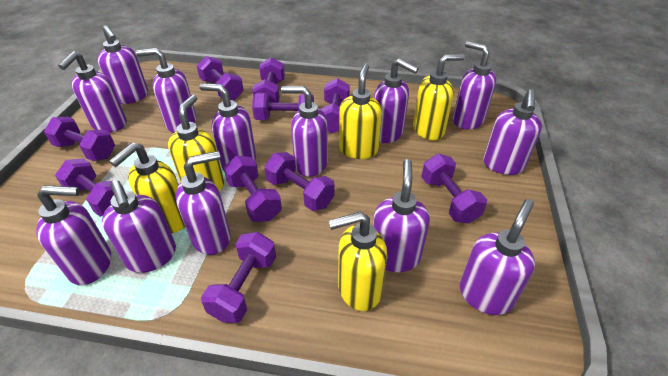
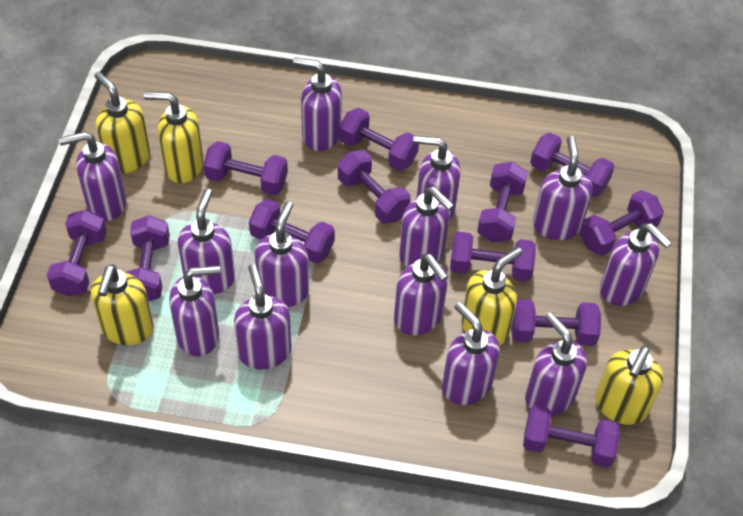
purple dumbbell: 10 -> 12

